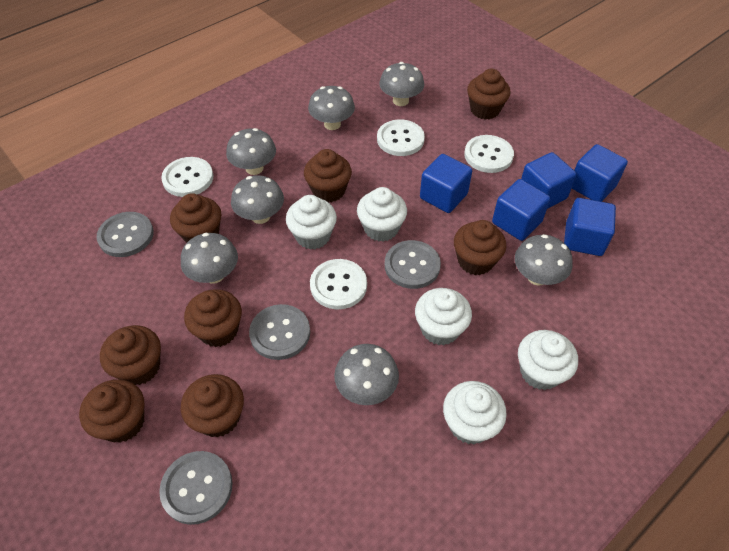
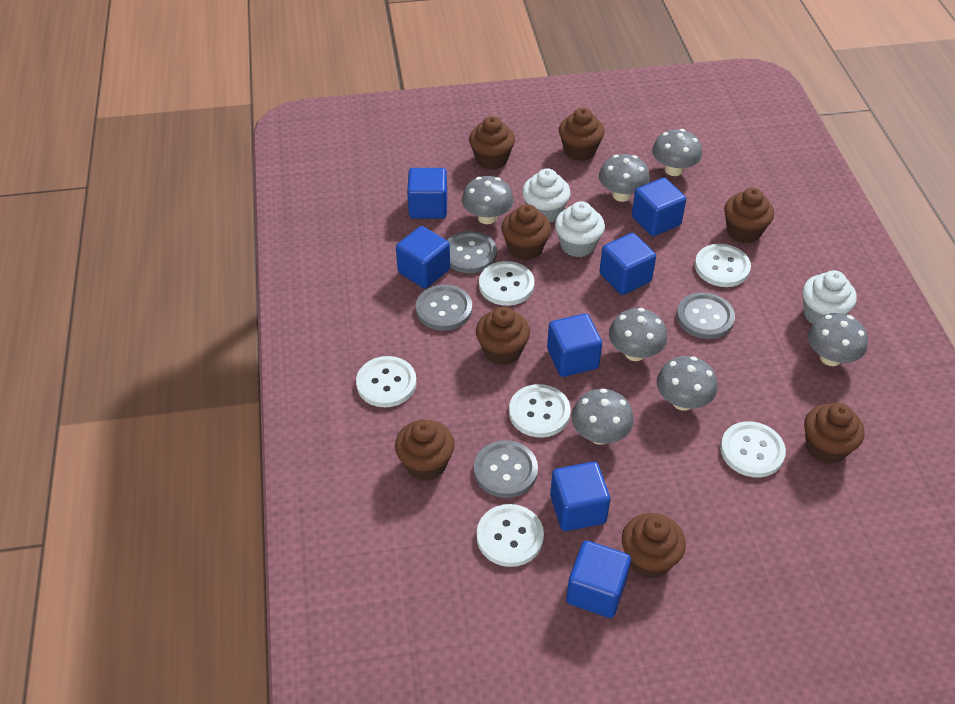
blue cube: 5 -> 7
white button: 4 -> 6
white cupcake: 5 -> 3

